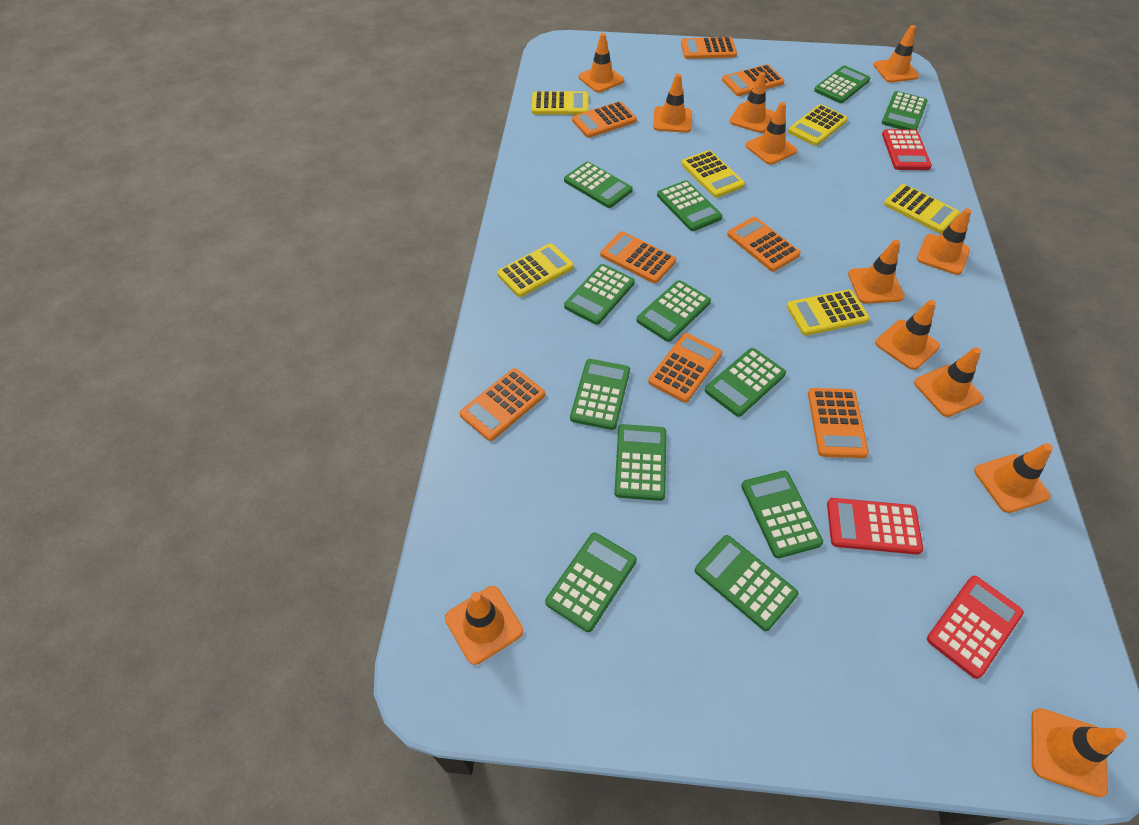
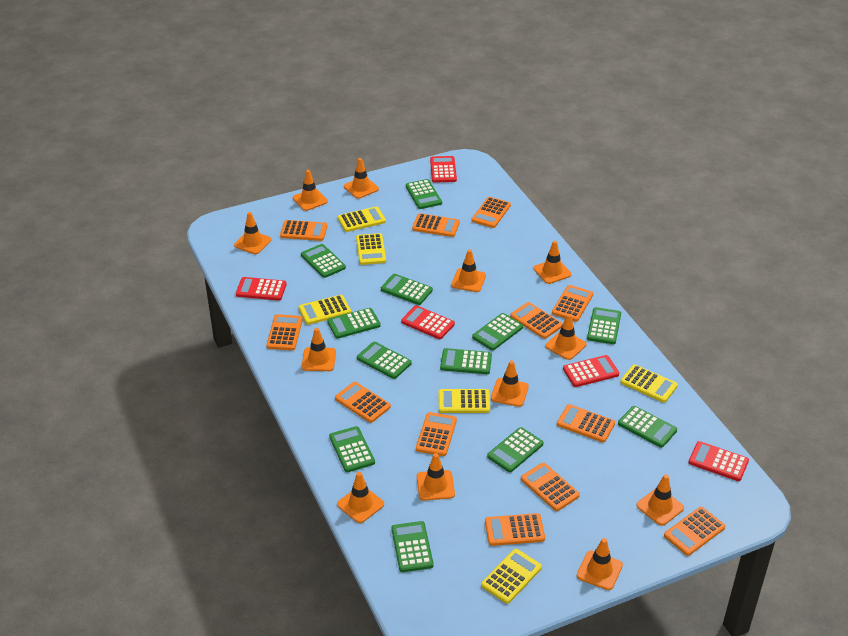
orange calculator: 8 -> 12
red calculator: 3 -> 5

